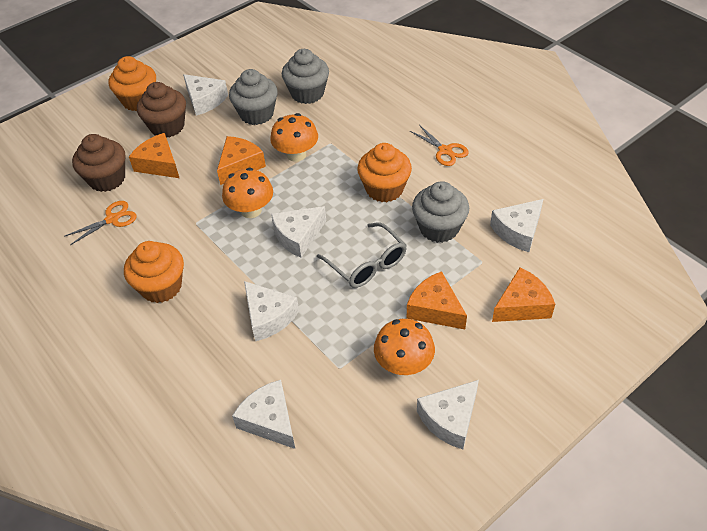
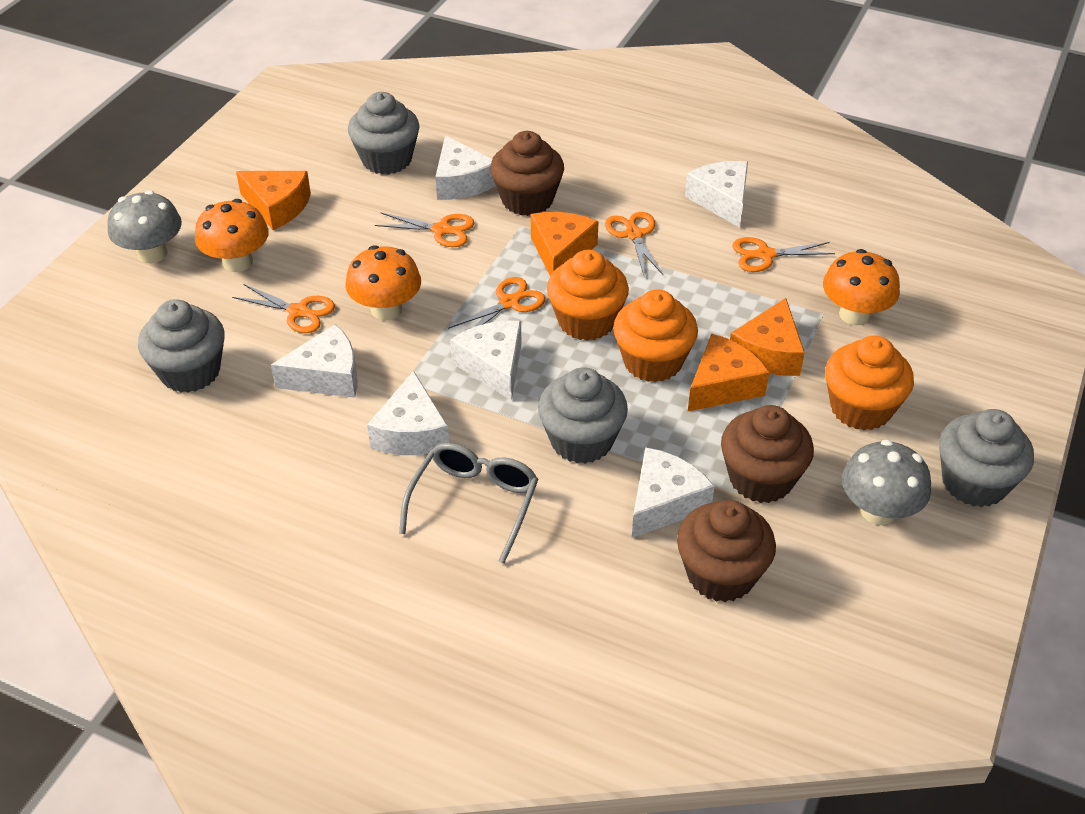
brown cupcake: 2 -> 3
grey cupcake: 3 -> 4
grey mushroom: 0 -> 2
orange scissors: 2 -> 5

